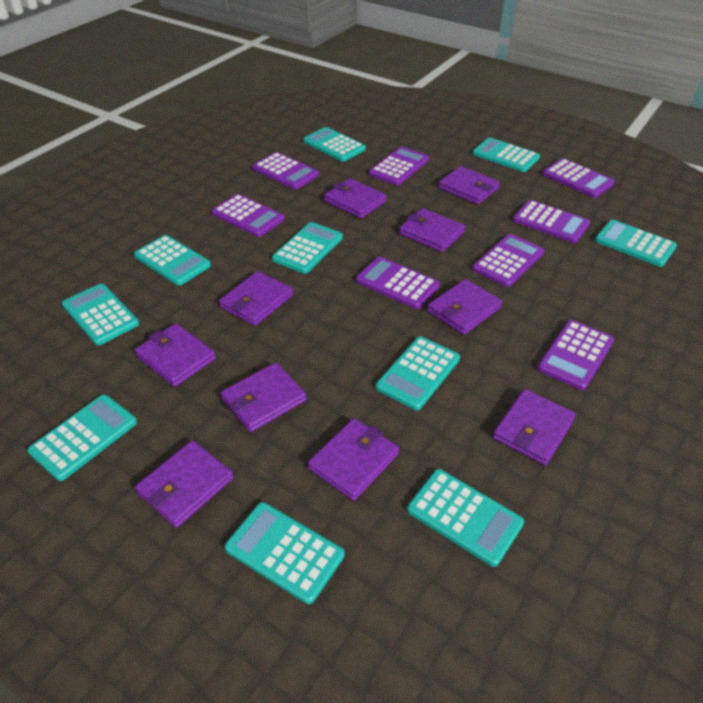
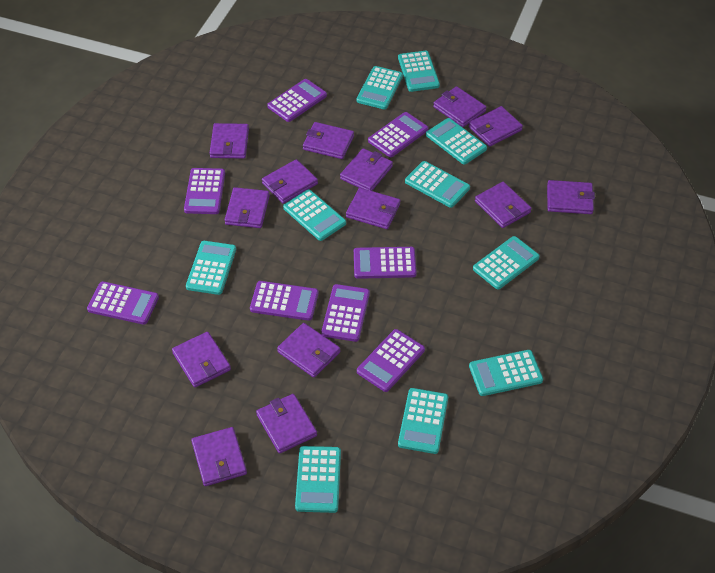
purple wallet: 10 -> 14

